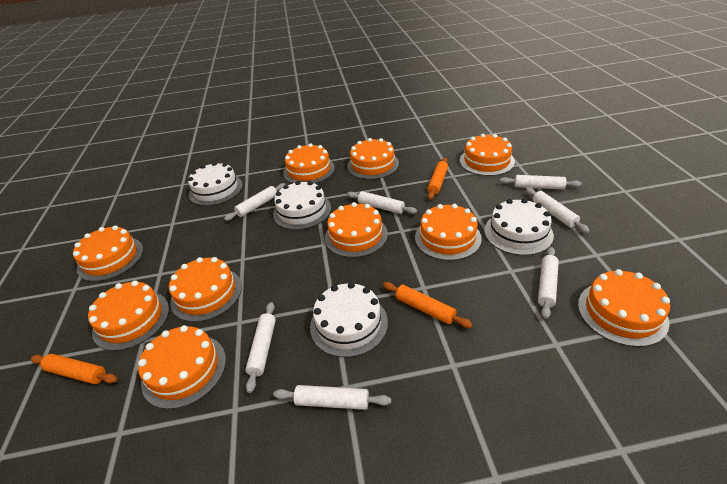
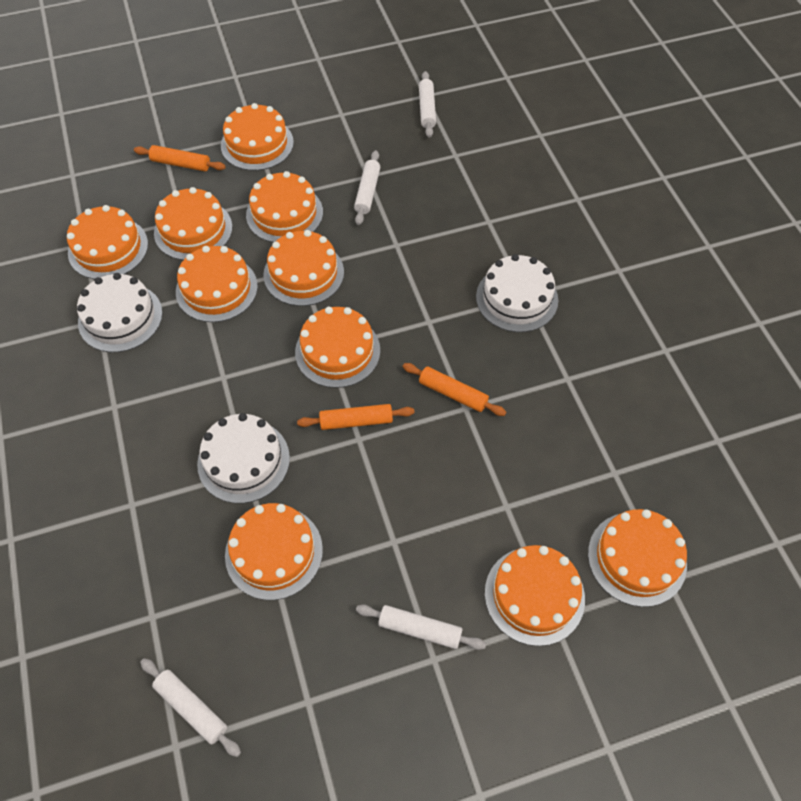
white cake: 4 -> 3
white rolling pin: 7 -> 4

